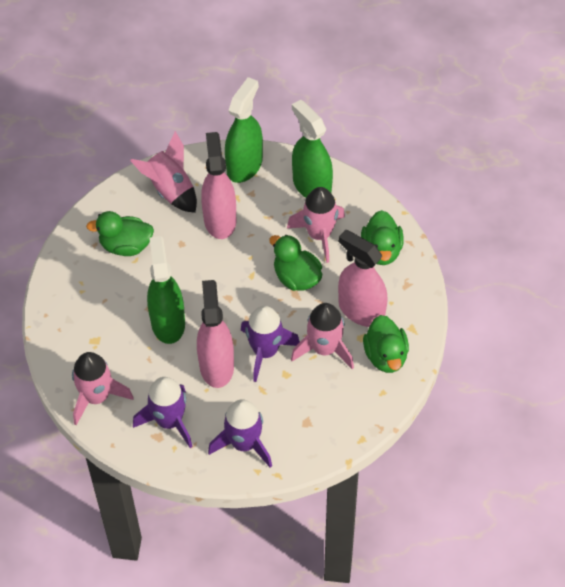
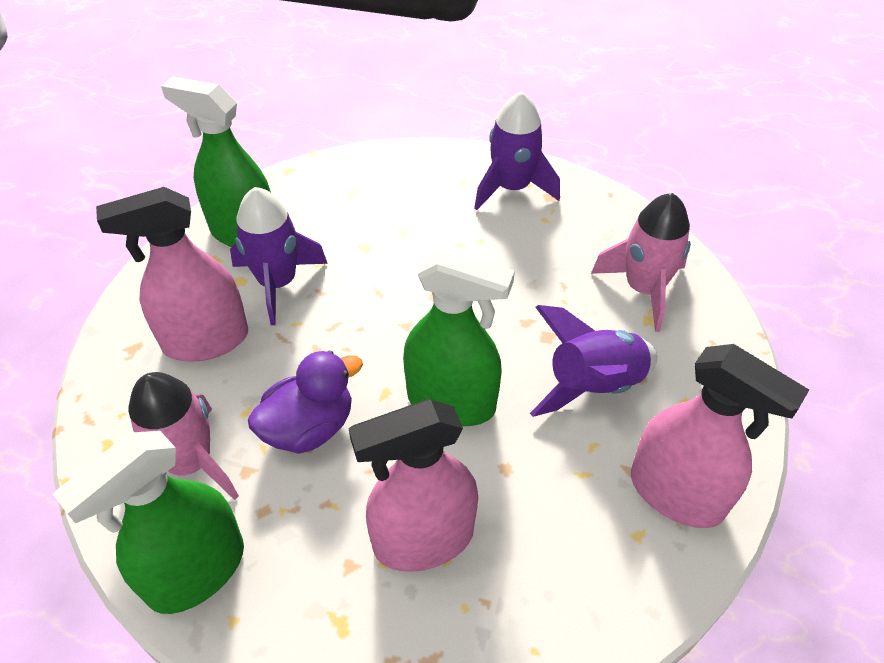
green duck: 4 -> 0
pink rocket: 4 -> 2
purple duck: 0 -> 1

